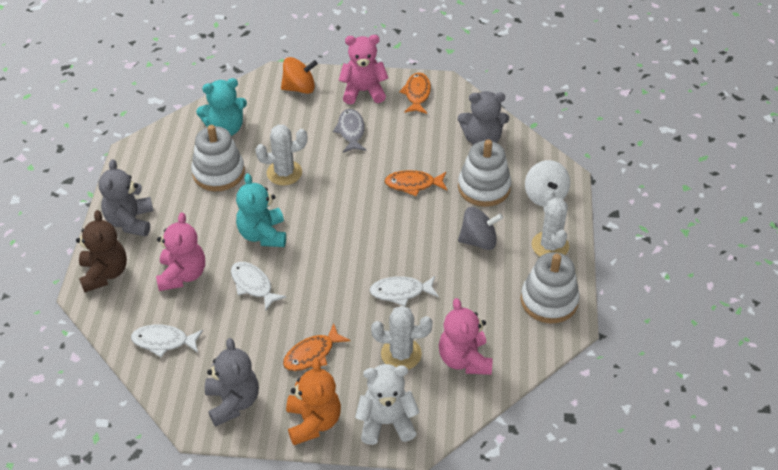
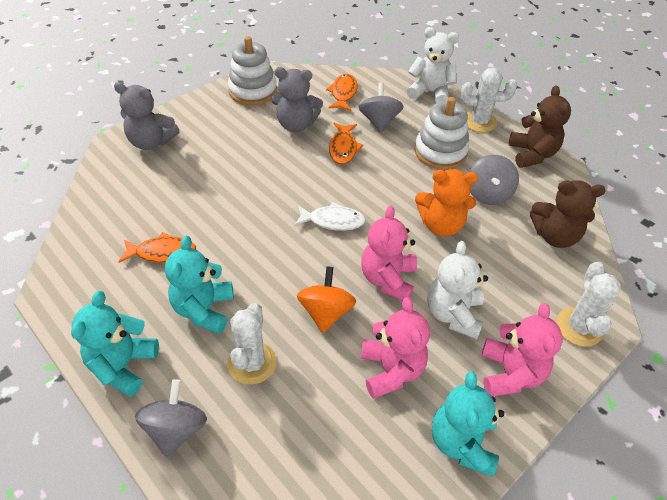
brown teddy bear: 1 -> 2
grey fish: 1 -> 0
grey spinning top: 1 -> 3
grey teddy bear: 3 -> 2
turquoise teddy bear: 2 -> 3
white fish: 3 -> 1
white spinning top: 1 -> 0
white stacking toy: 3 -> 2
white teddy bear: 1 -> 2

